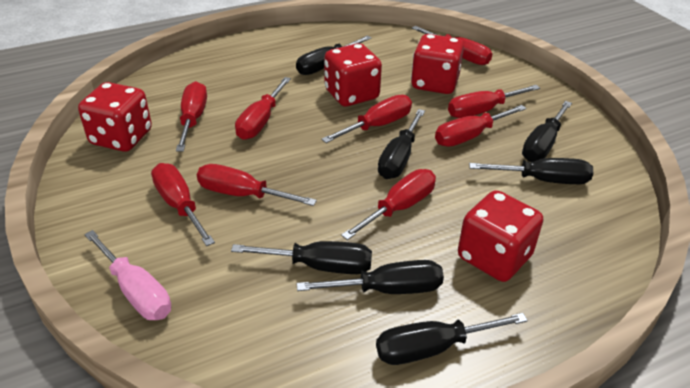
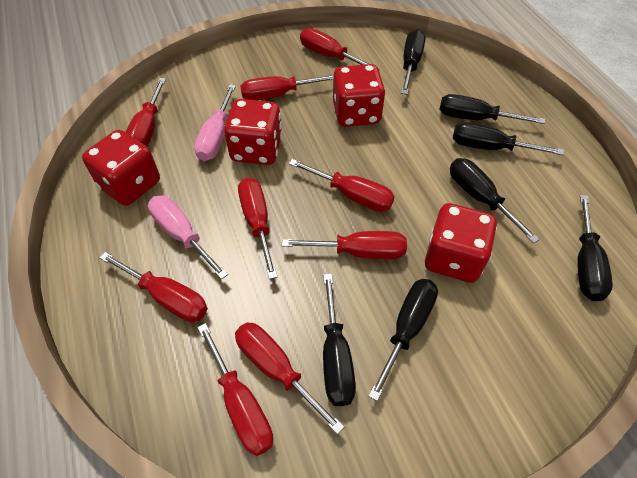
pink screwdriver: 1 -> 2

